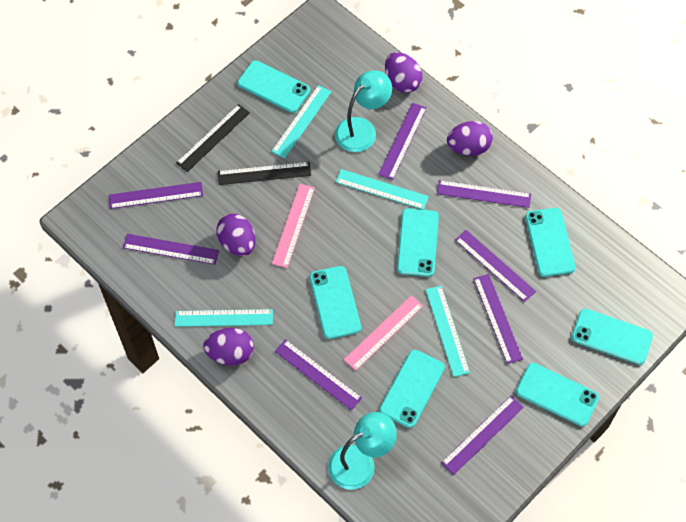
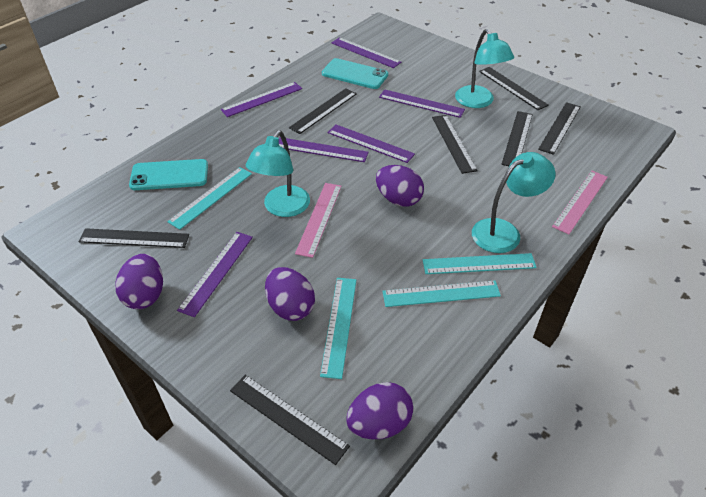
black ruler: 2 -> 7
purple ruler: 8 -> 6
turquoise lamp: 2 -> 3
turquoise phone: 7 -> 2

